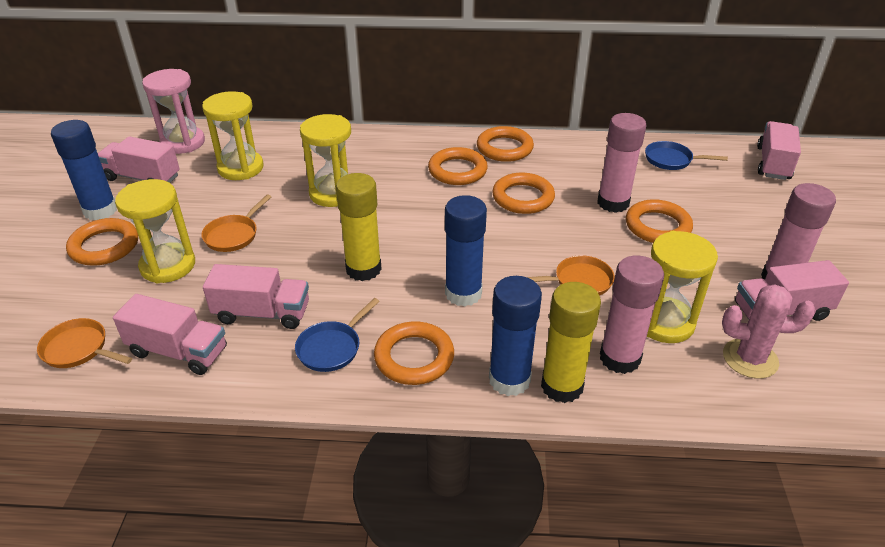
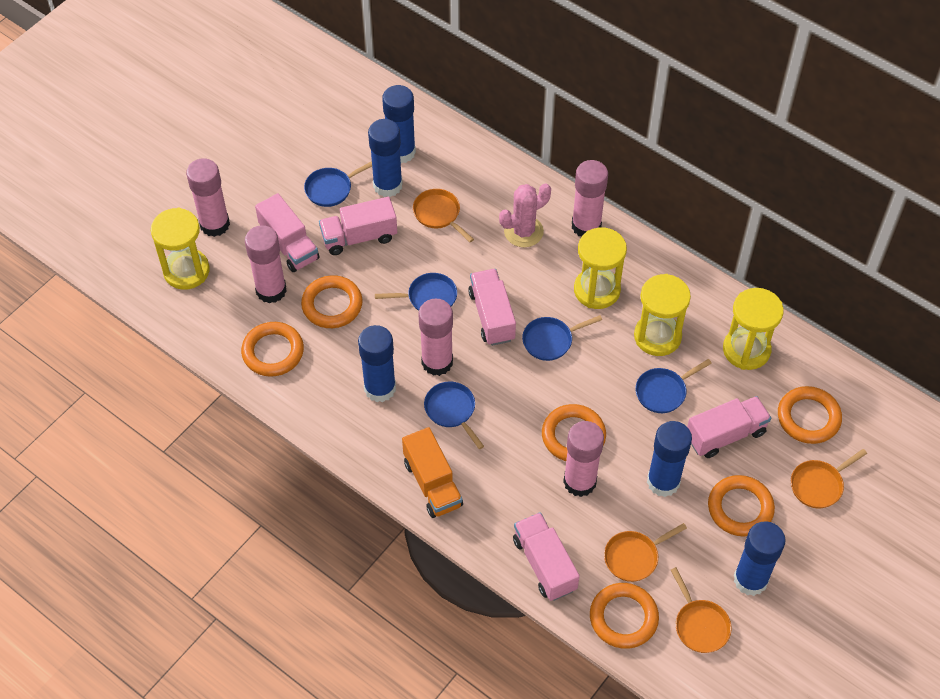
blue glue stick: 3 -> 5
blue pan: 2 -> 5
orange pan: 3 -> 4
orange truck: 0 -> 1
pink glue stick: 3 -> 5
pink hourglass: 1 -> 0
yellow glue stick: 2 -> 0

